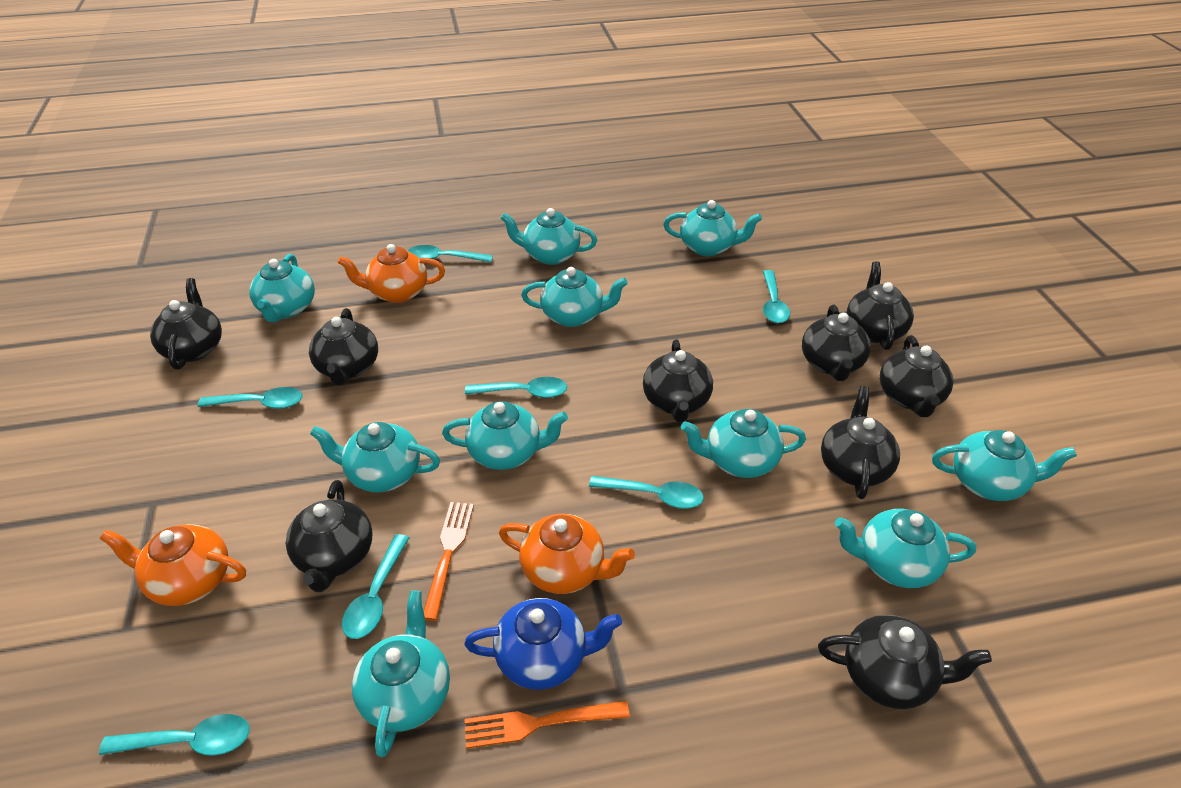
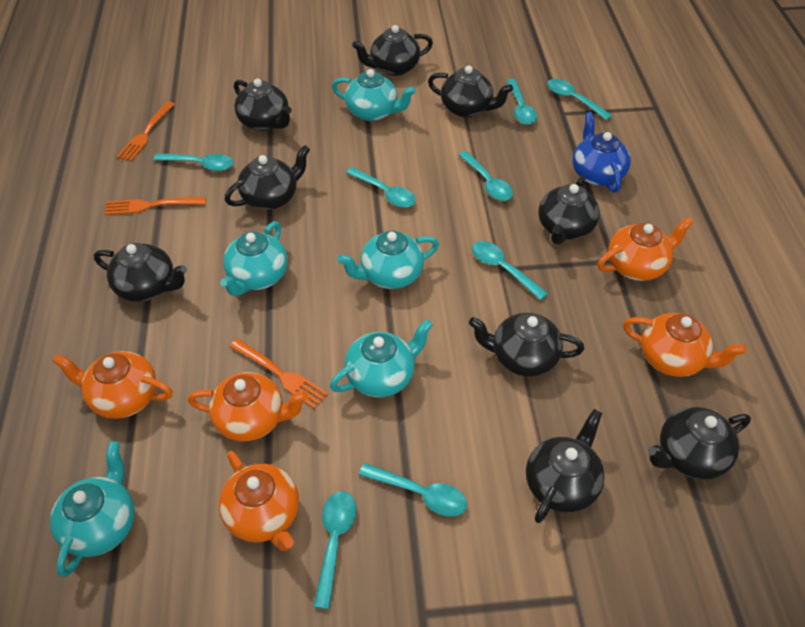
orange fork: 2 -> 3
orange teapot: 3 -> 5
turquoise spoon: 7 -> 8
turquoise teapot: 10 -> 5

